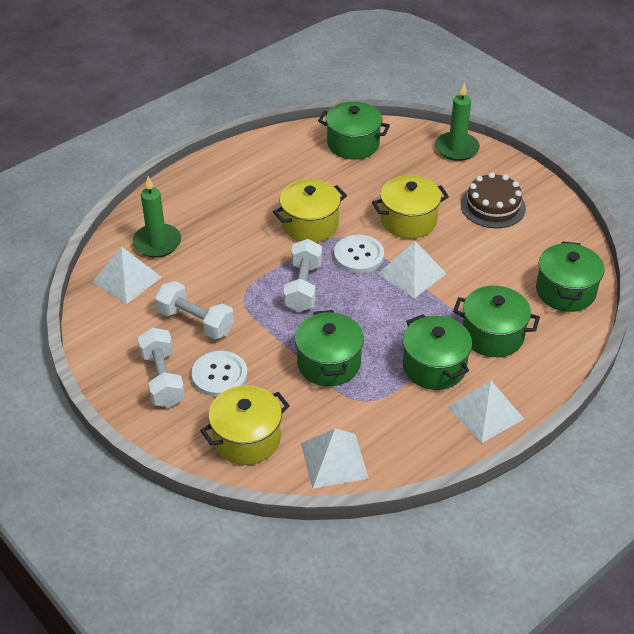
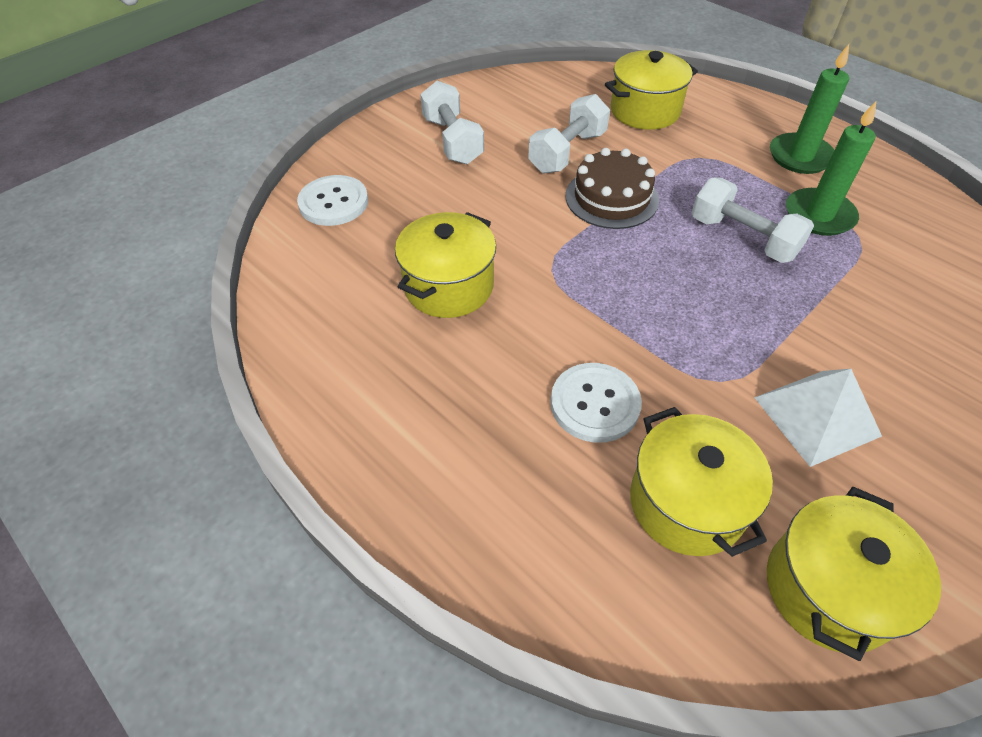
green pot: 5 -> 0
white pyramid: 4 -> 1
yellow pot: 3 -> 4

